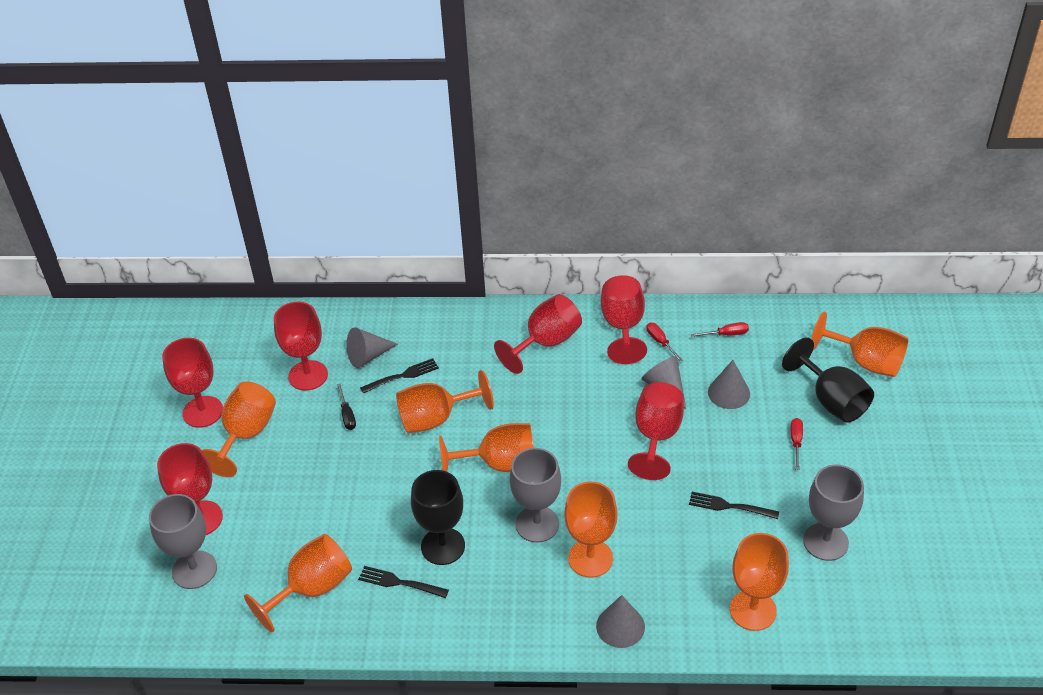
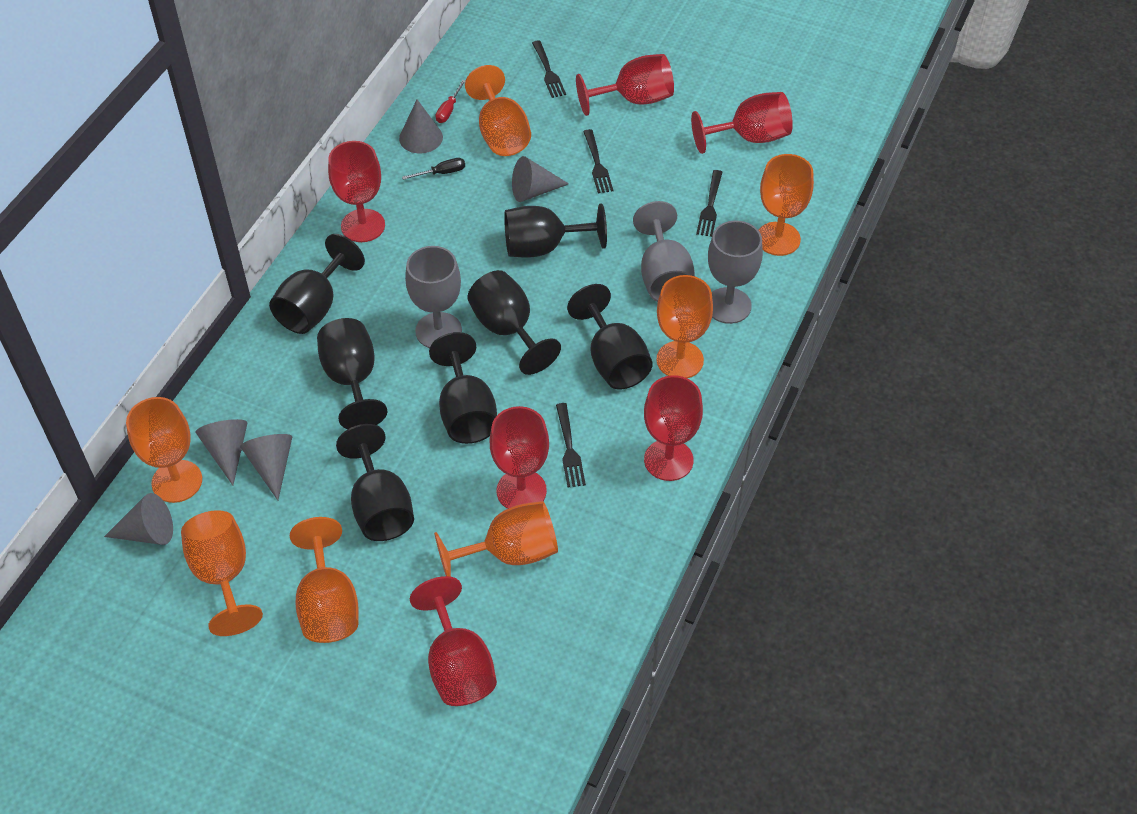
black fork: 3 -> 4
black goblet: 2 -> 7
grey cone: 4 -> 5
red screwdriver: 3 -> 1

